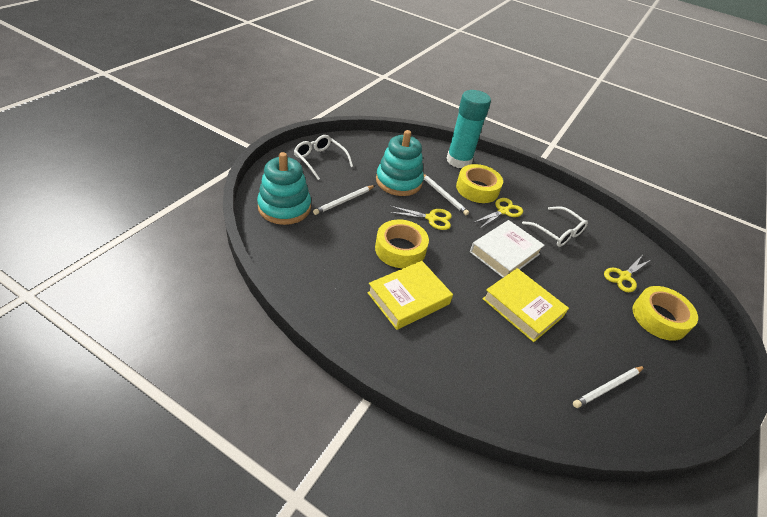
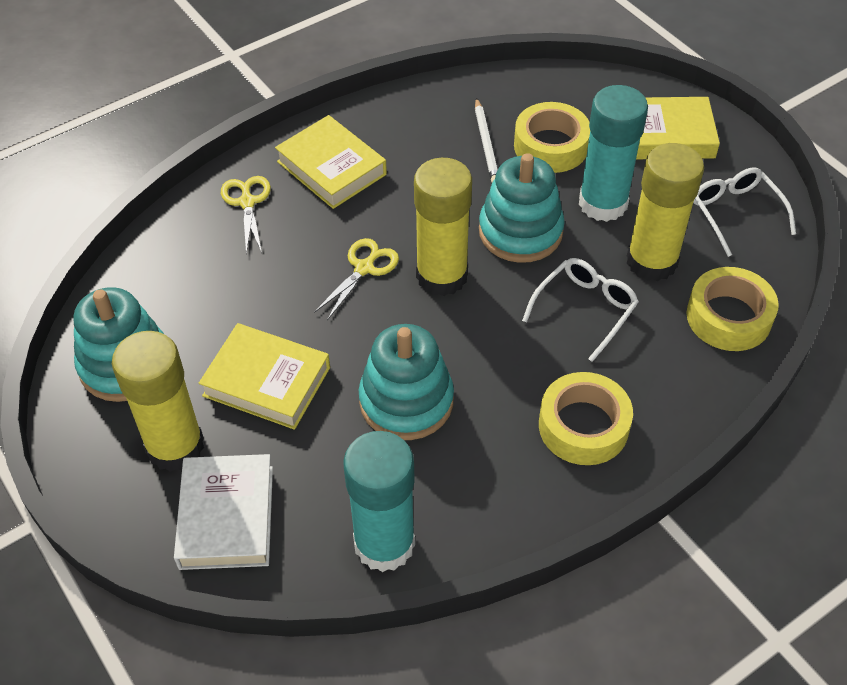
turquoise glue stick: 1 -> 2
turquoise stacking toy: 2 -> 3
white pencil: 3 -> 1
yellow book: 2 -> 3
yellow glue stick: 0 -> 3
yellow scissors: 3 -> 2

